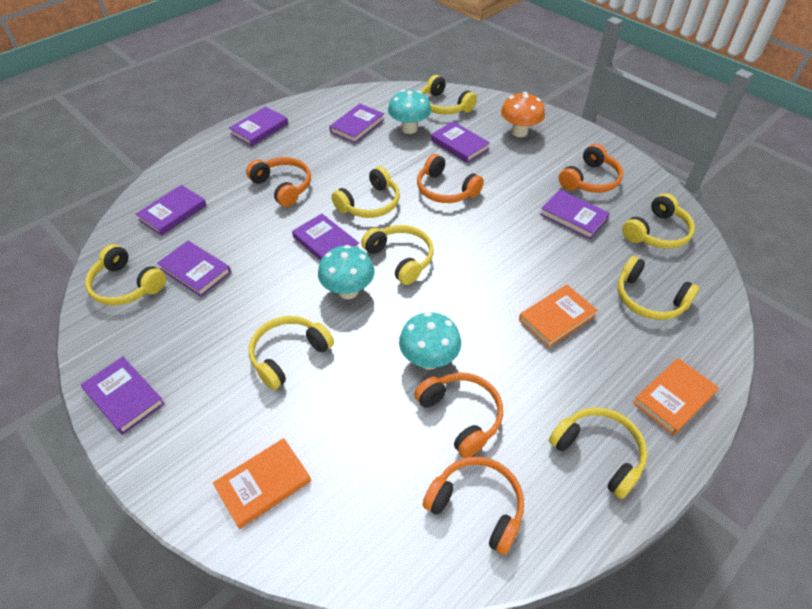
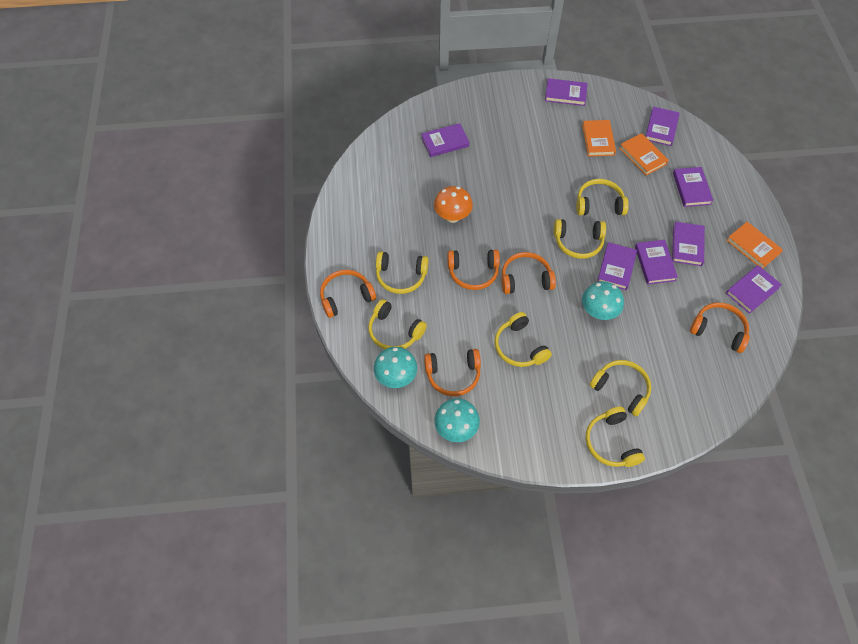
yellow headphones: 8 -> 7

